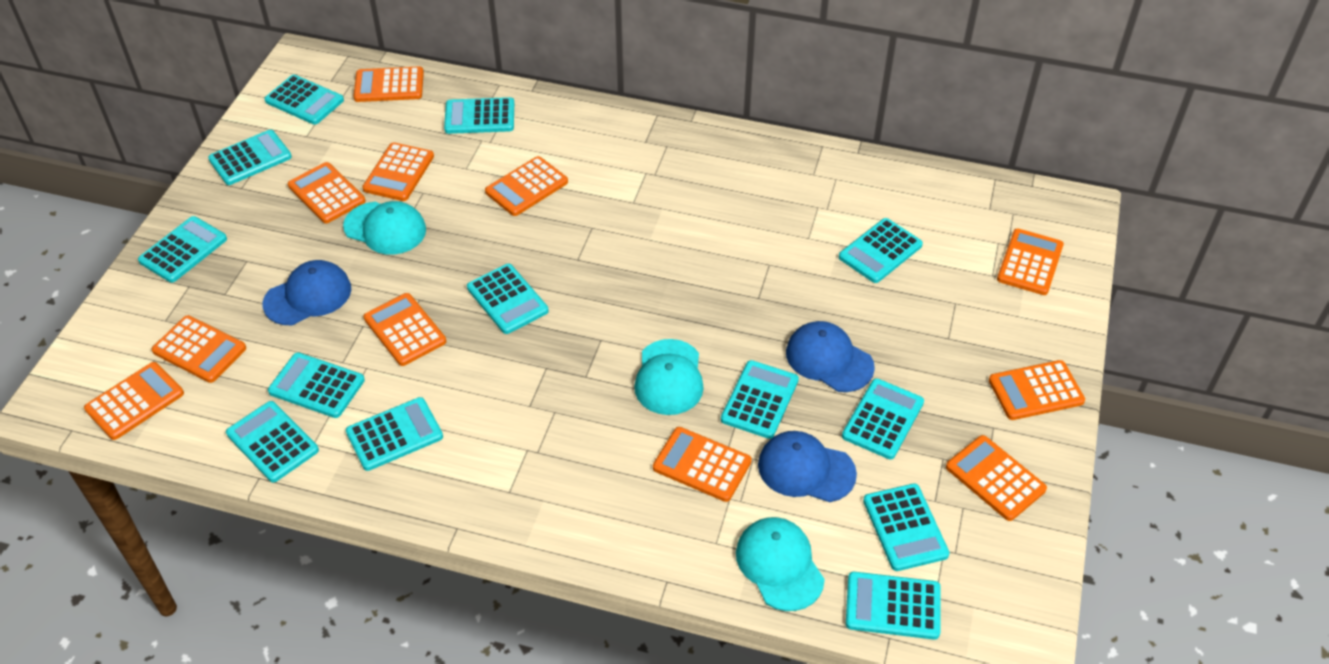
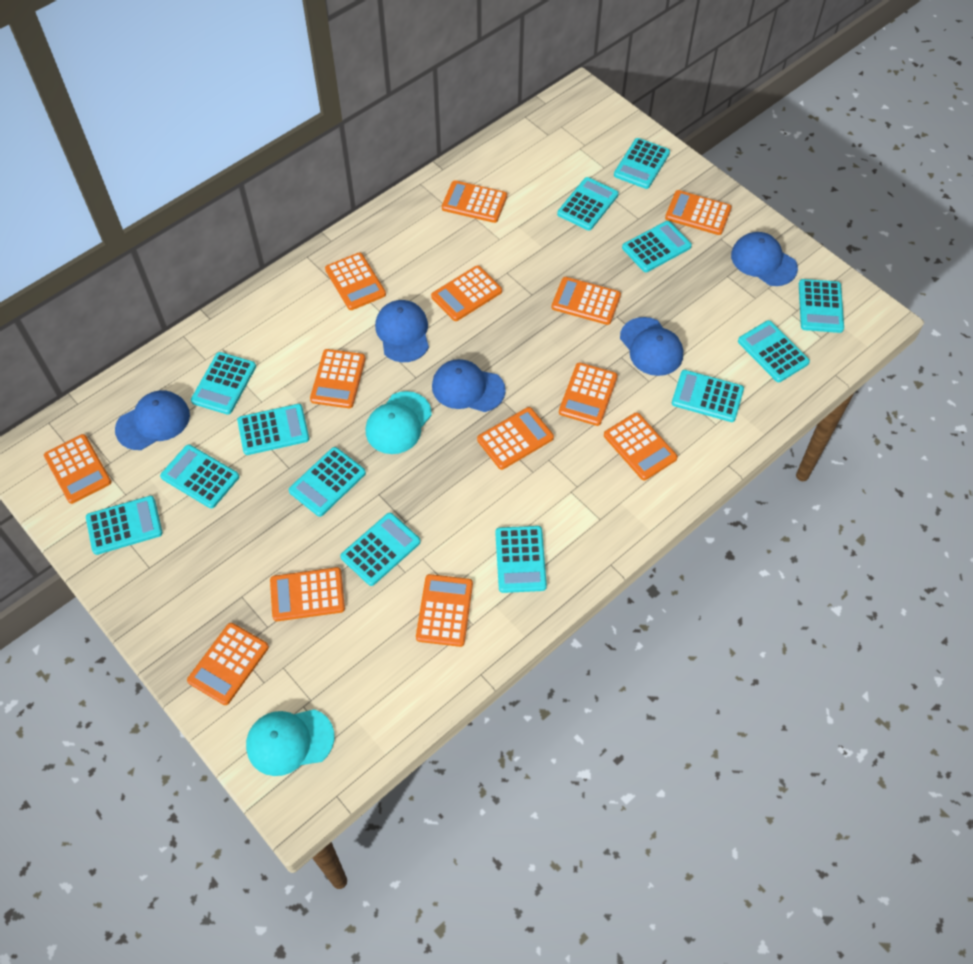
blue cap: 3 -> 5
orange calculator: 11 -> 13
turquoise cap: 3 -> 2

